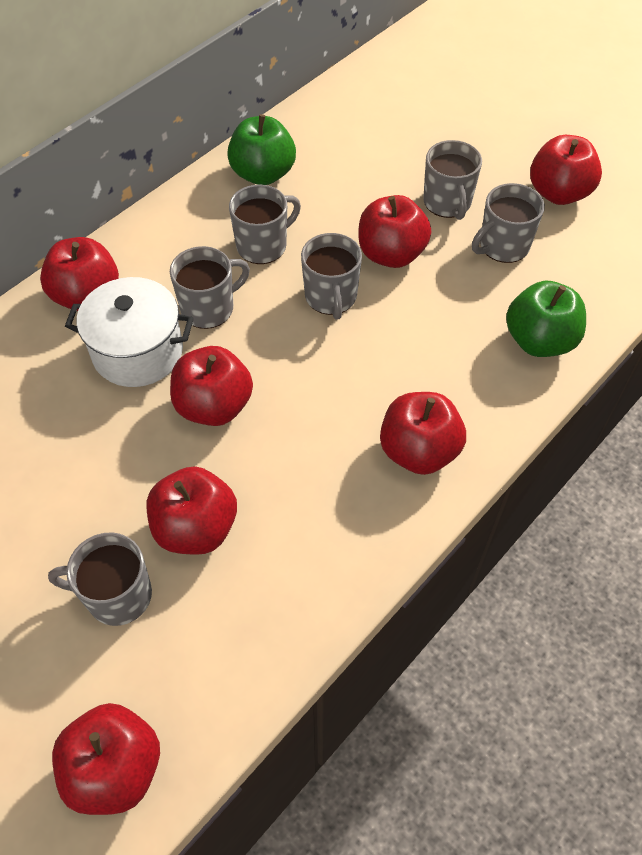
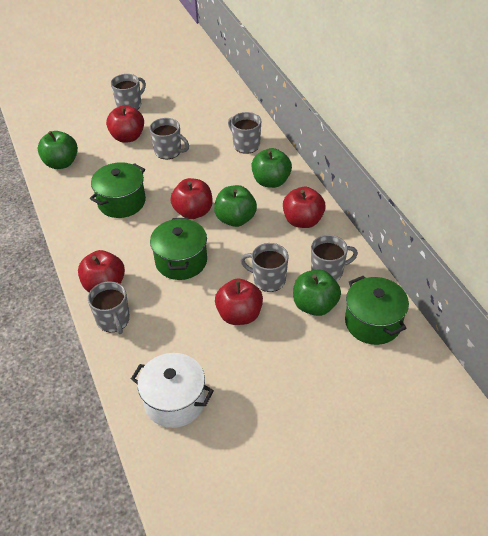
green apple: 2 -> 4
green pot: 0 -> 3
red apple: 7 -> 5

